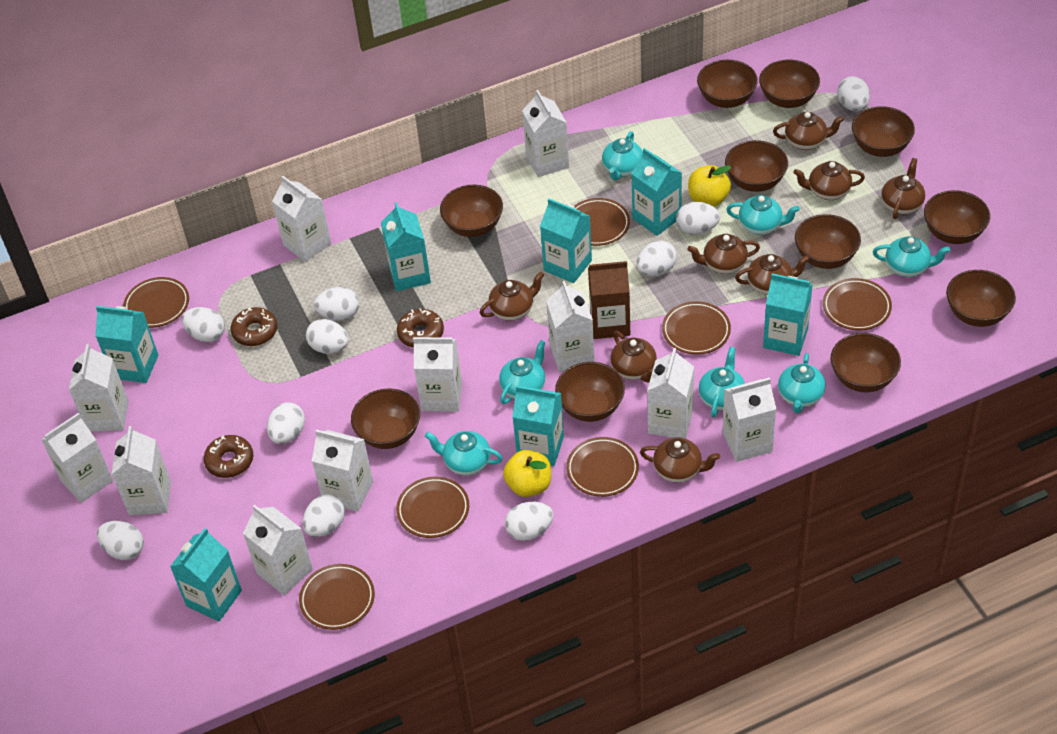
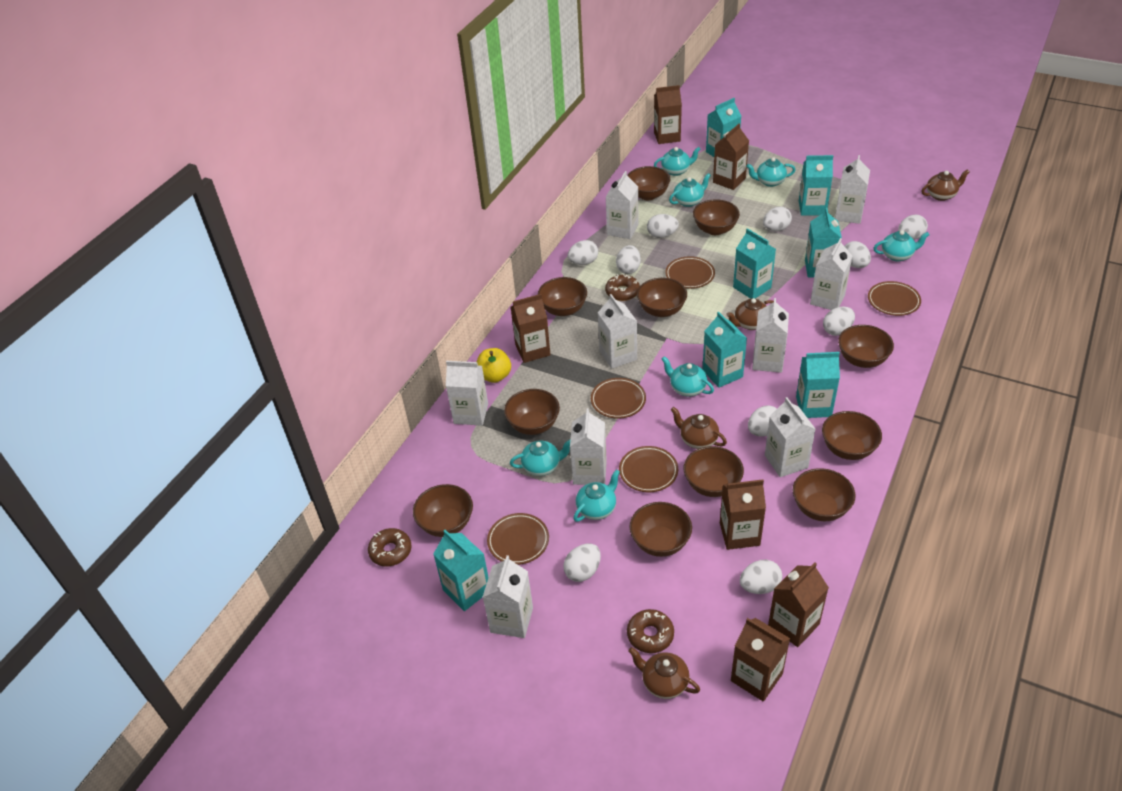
brown carton: 1 -> 6
brown plate: 7 -> 5
brown teapot: 8 -> 4
white carton: 11 -> 9
yellow apple: 2 -> 1

